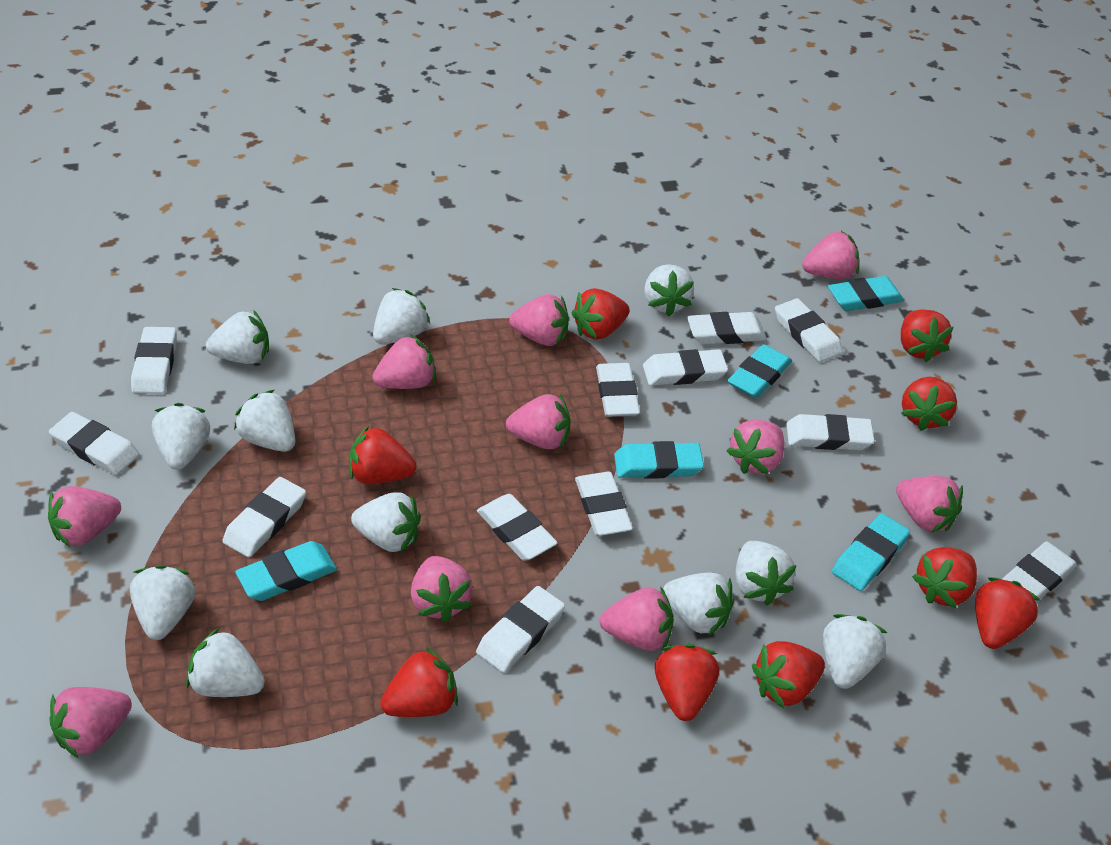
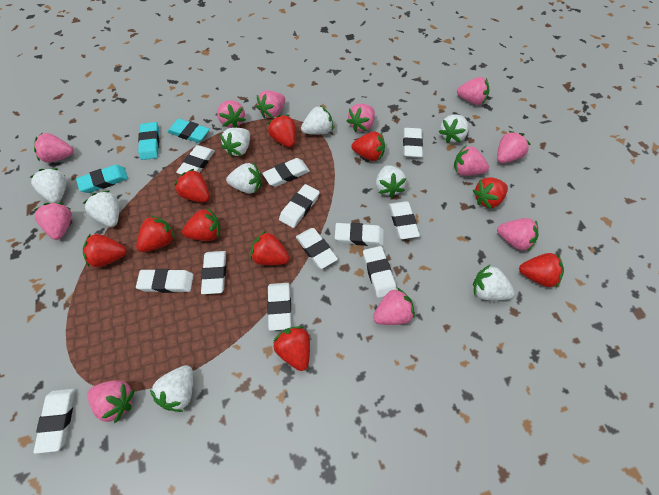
pink strawberry: 10 -> 11
red strawberry: 9 -> 10
turquoise eraser: 5 -> 3
white strawberry: 11 -> 9

